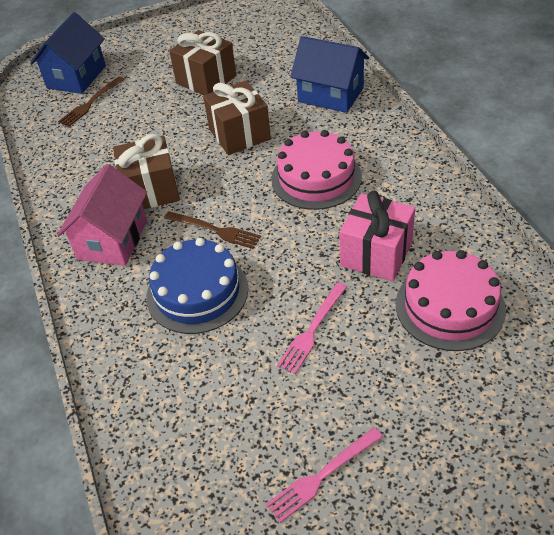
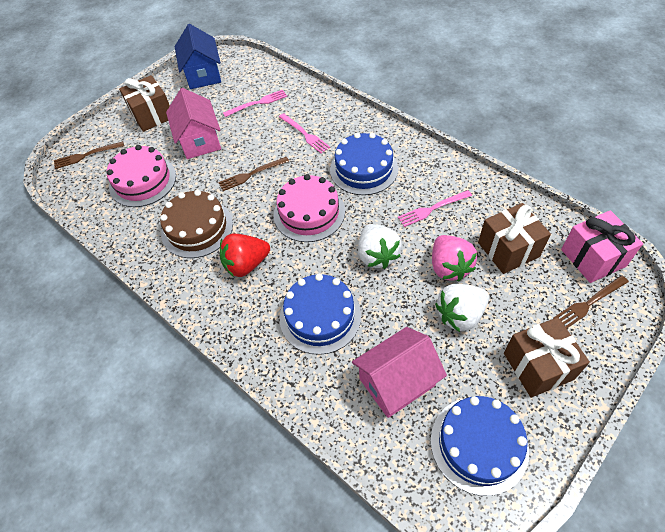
blue cake: 1 -> 3
blue house: 2 -> 1
brown cake: 0 -> 1
brown fork: 2 -> 3
pink fork: 2 -> 3
pink house: 1 -> 2
pink strawberry: 0 -> 1
red strawberry: 0 -> 1
white strawberry: 0 -> 2

